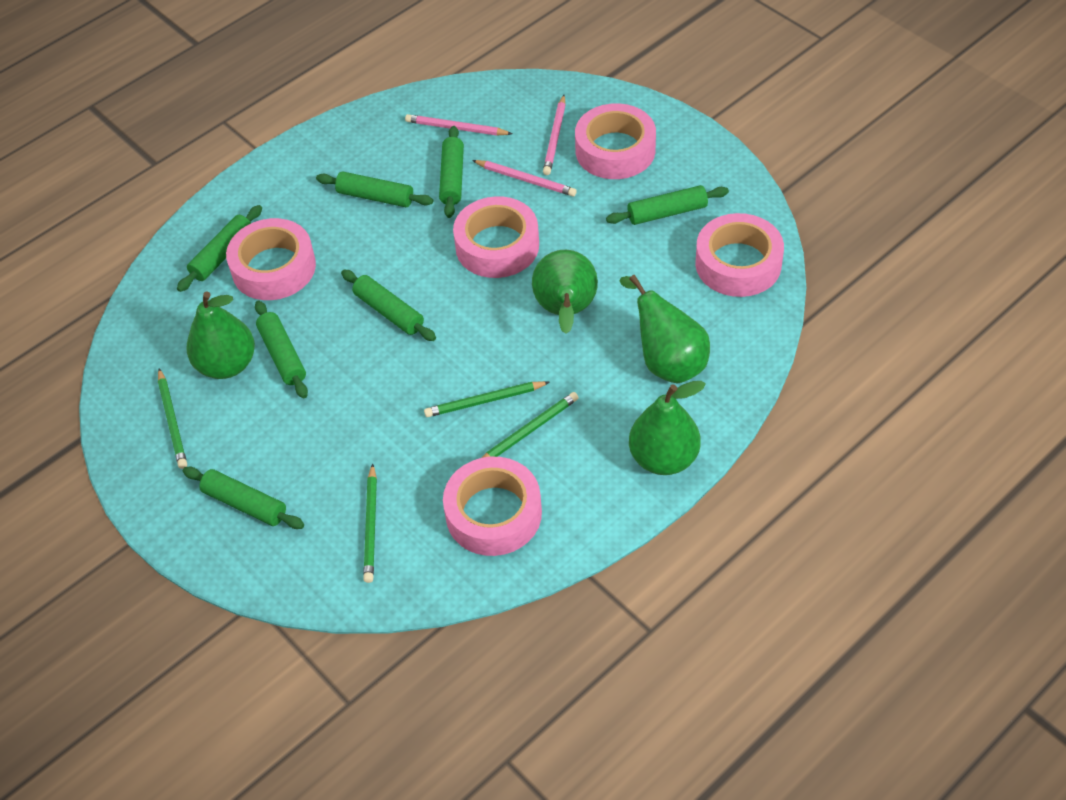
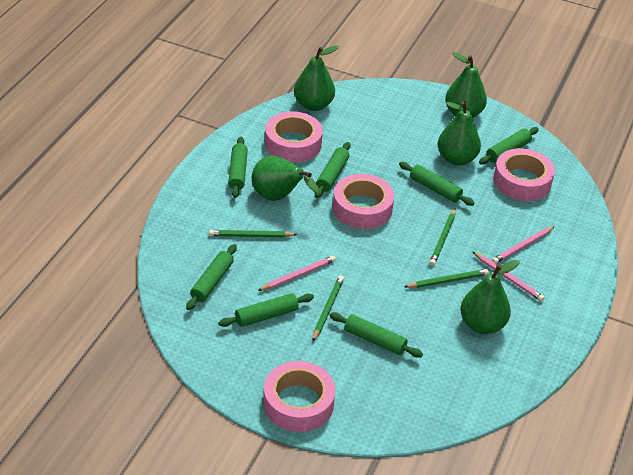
green pear: 4 -> 5
pink tape: 5 -> 4

